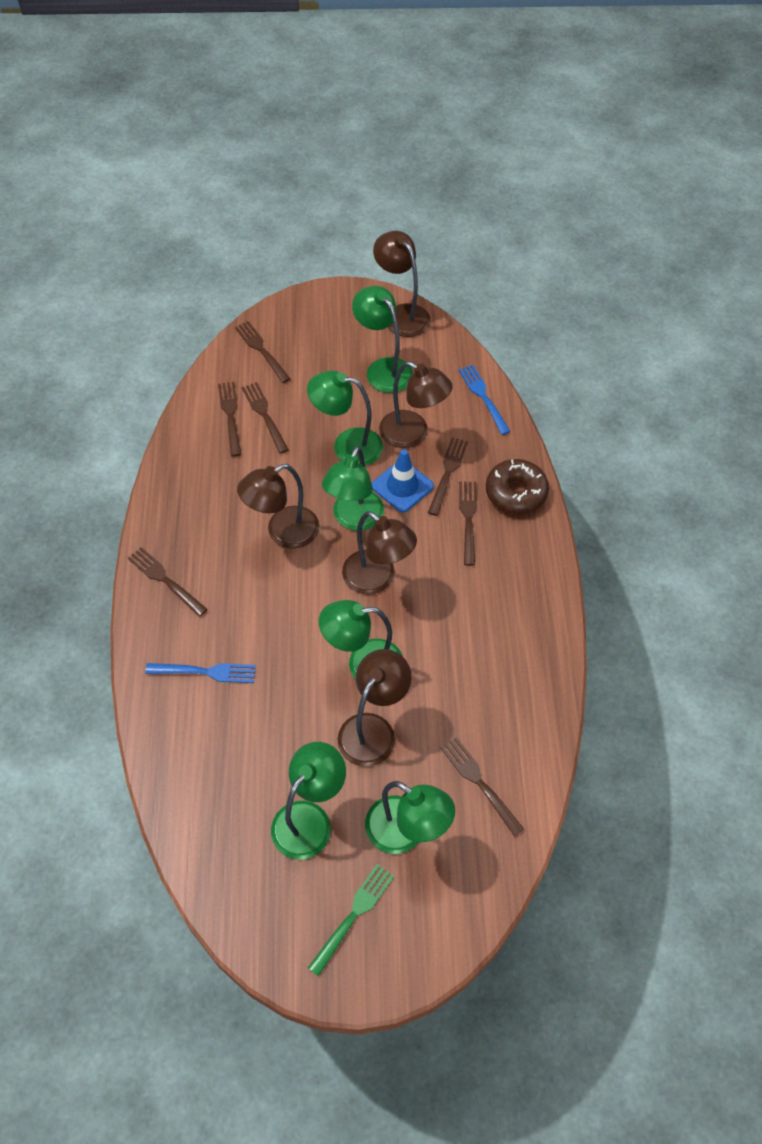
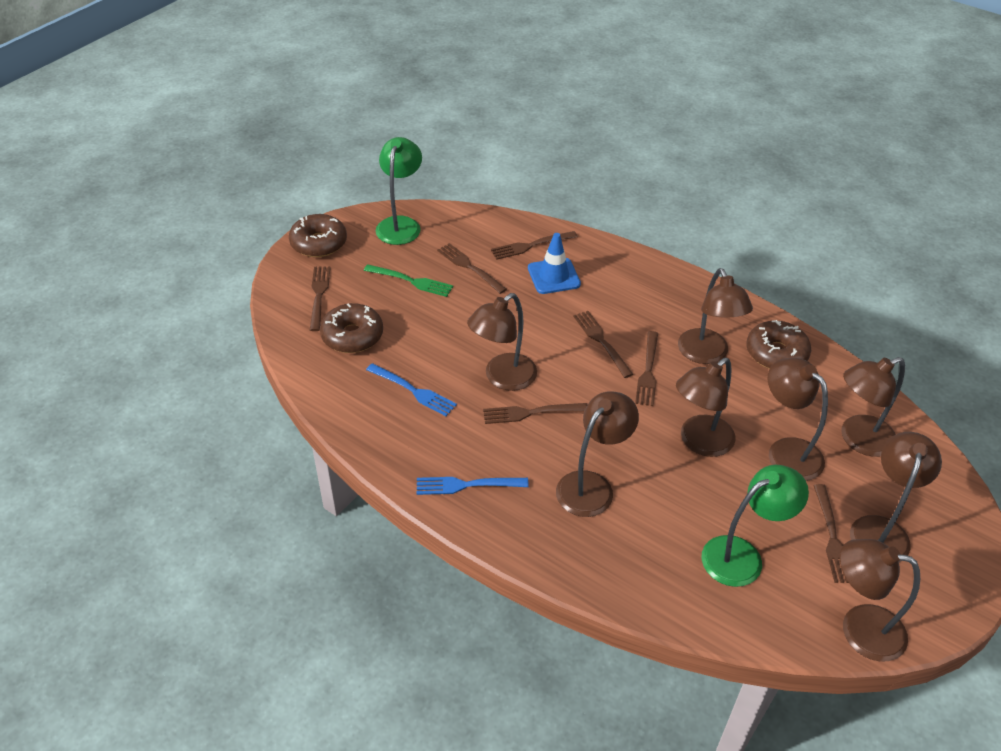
brown donut: 1 -> 3
brown lamp: 5 -> 8
green lamp: 6 -> 2

